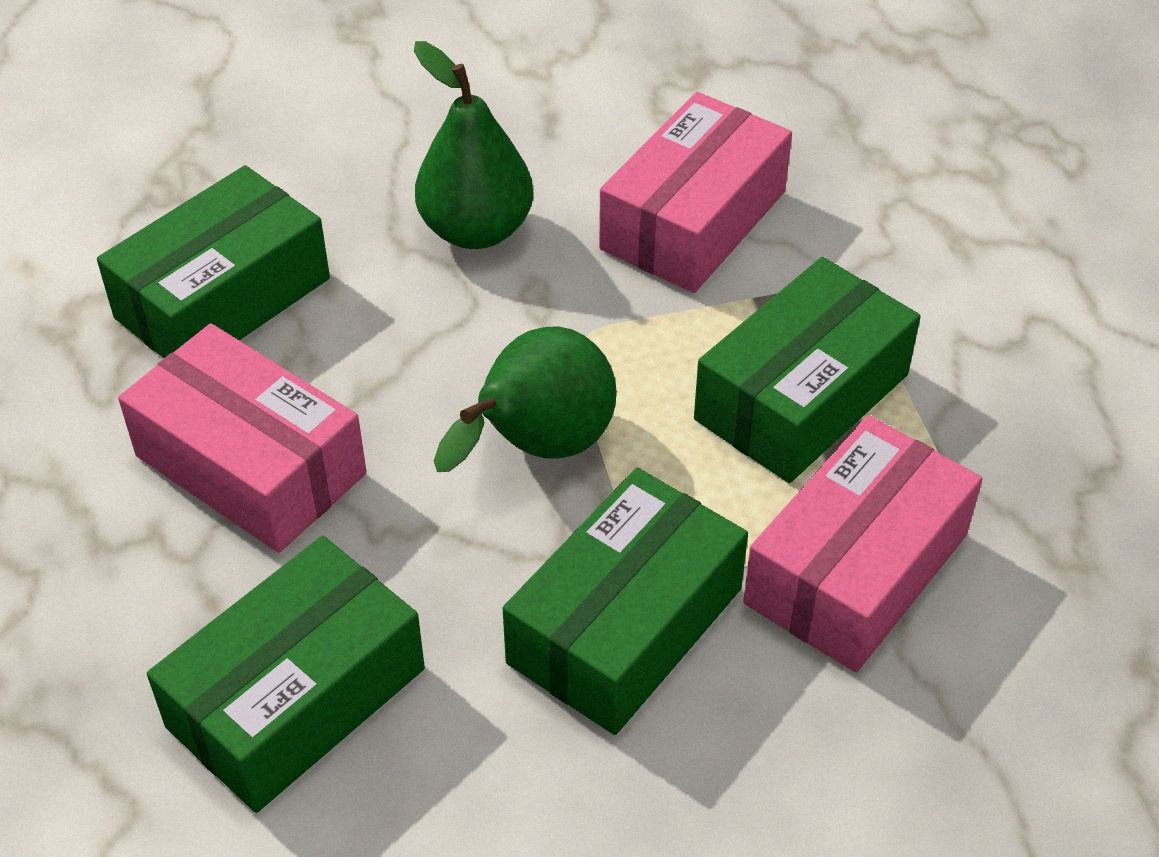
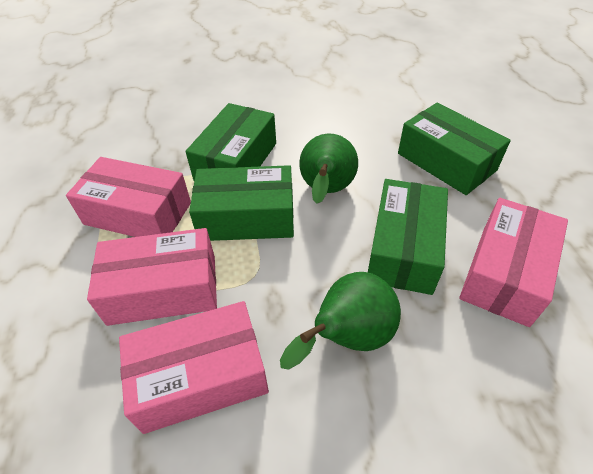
pink box: 3 -> 4

